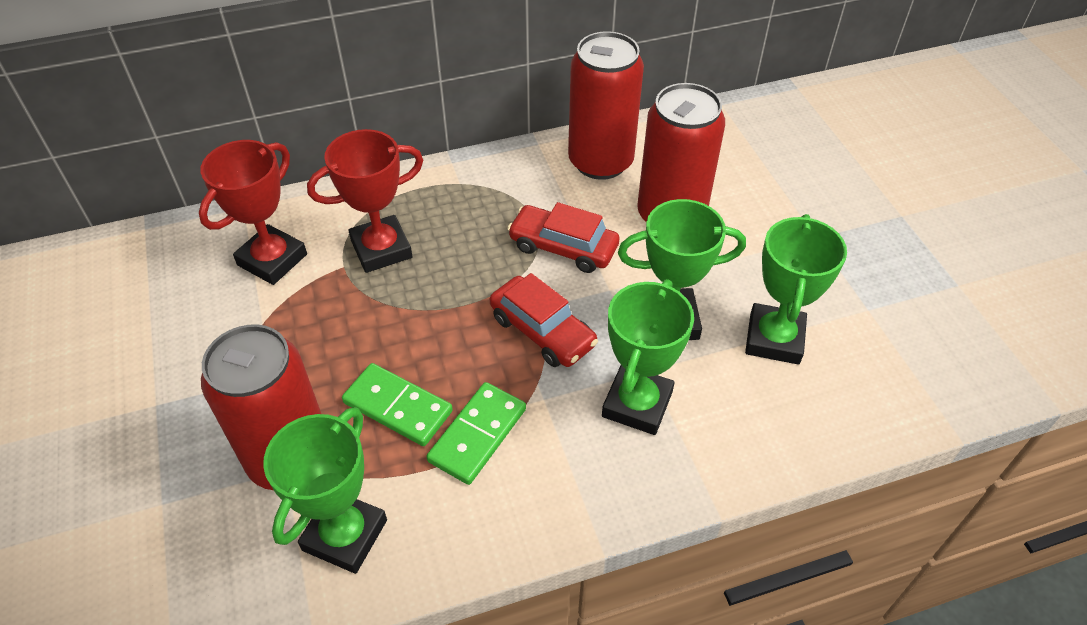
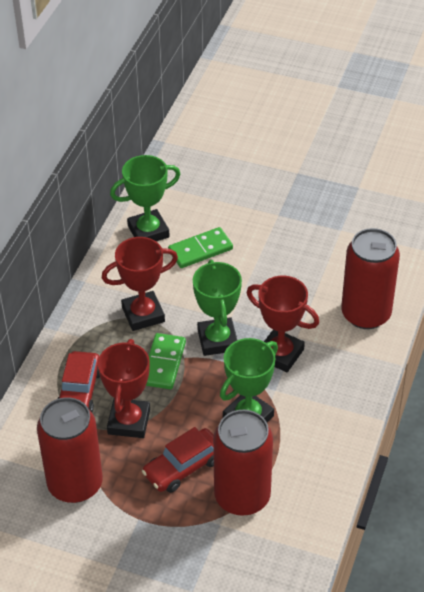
green trophy: 4 -> 3
red trophy: 2 -> 3

